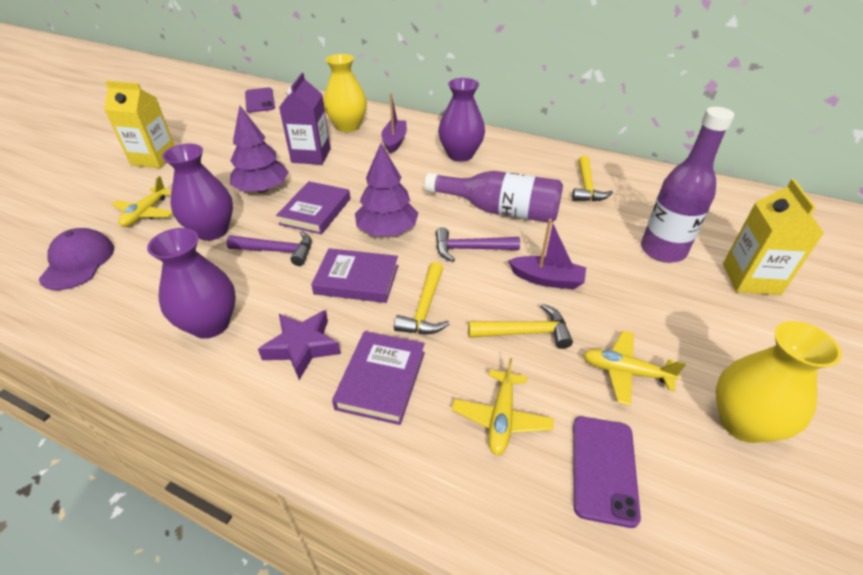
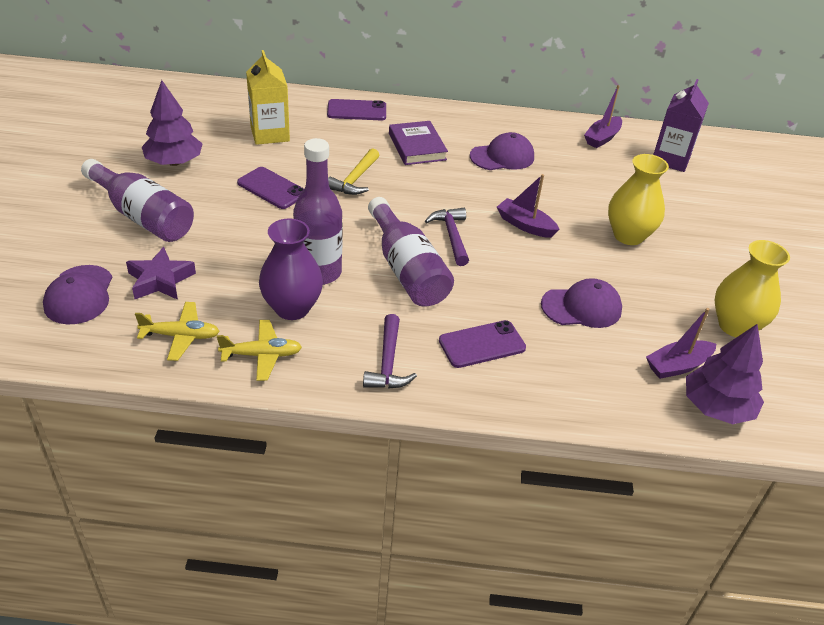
purple boat: 2 -> 3
purple book: 3 -> 1
purple bottle: 2 -> 3
purple cap: 1 -> 3
purple phone: 2 -> 3
purple vase: 3 -> 1
yellow carton: 2 -> 1
yellow hammer: 3 -> 1
yellow plane: 3 -> 2

